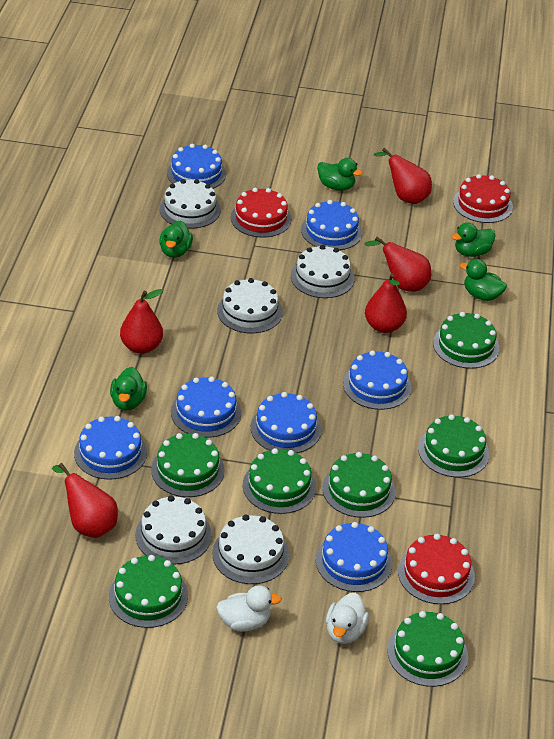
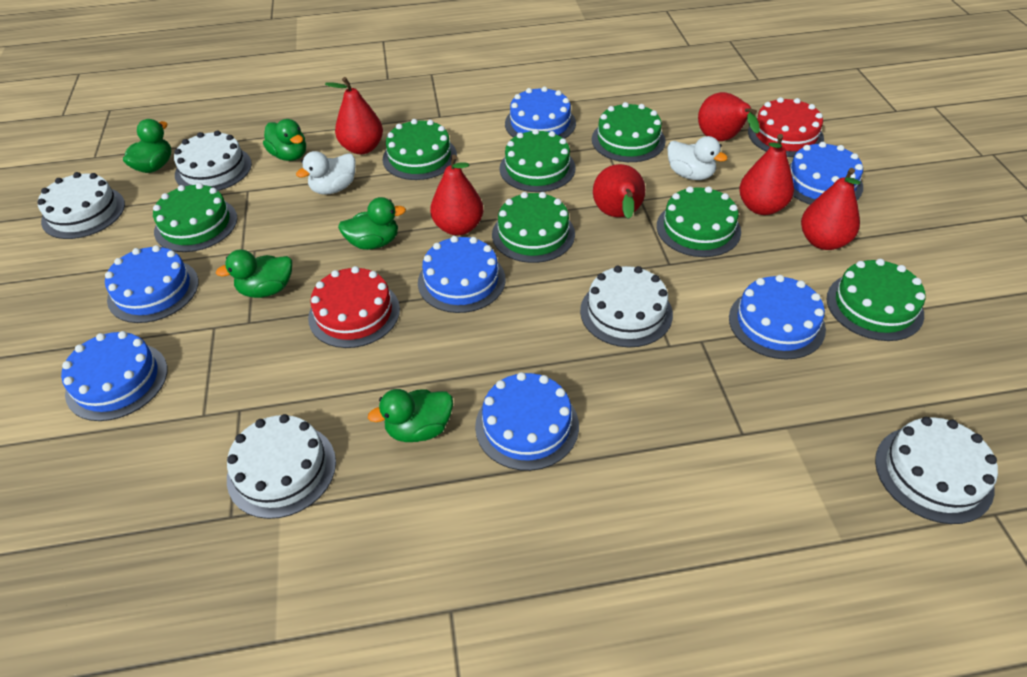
red cake: 3 -> 2
red pear: 5 -> 6

